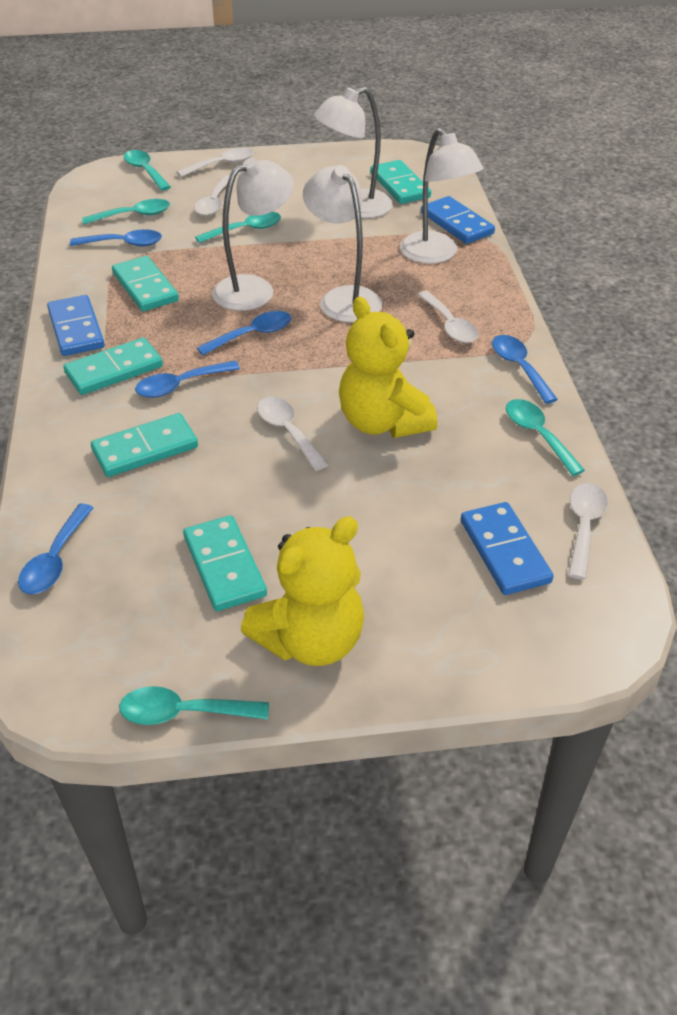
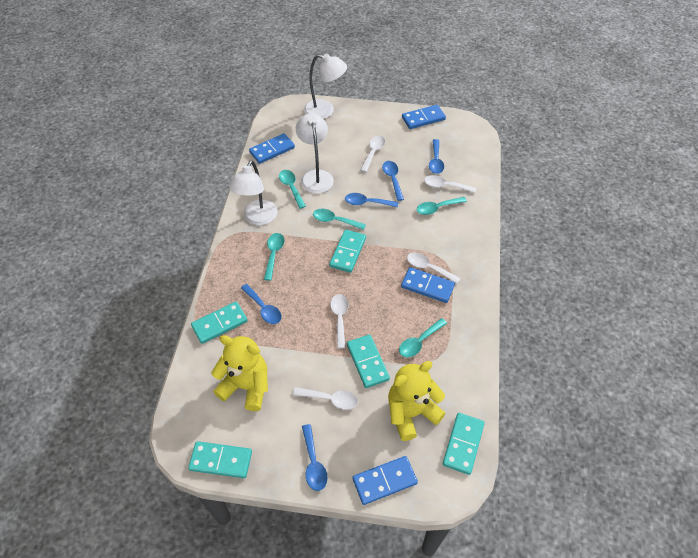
blue domino: 3 -> 4
white lamp: 4 -> 3

